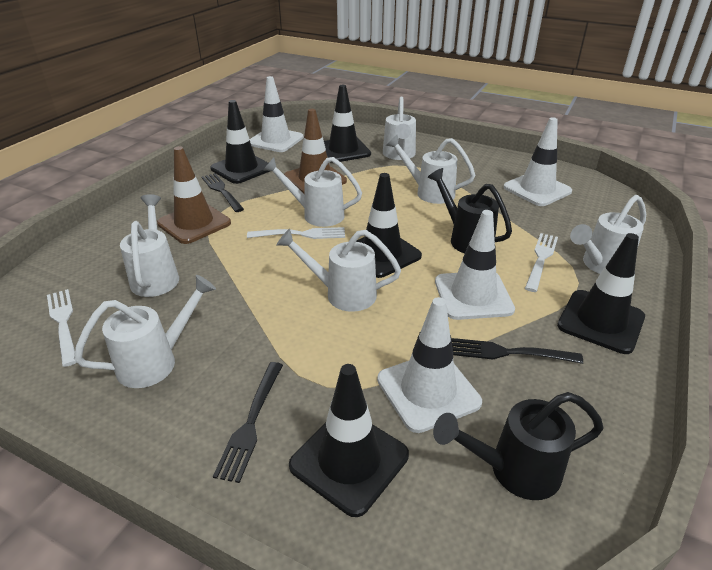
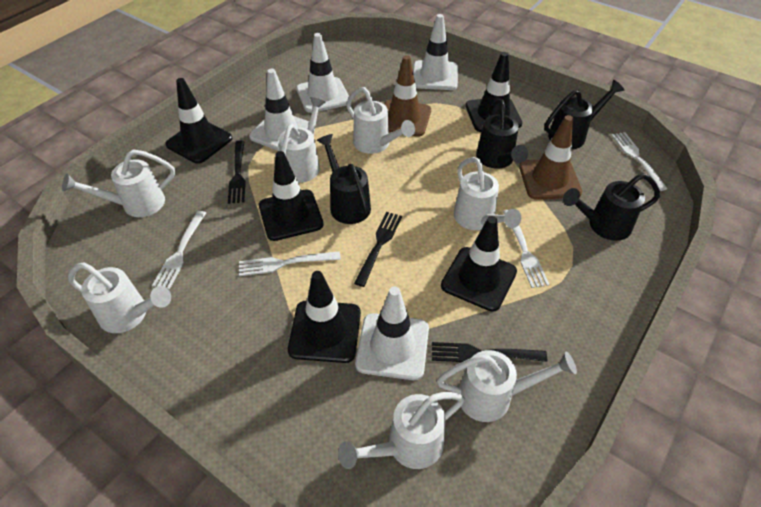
black watering can: 2 -> 4
white fork: 3 -> 4

